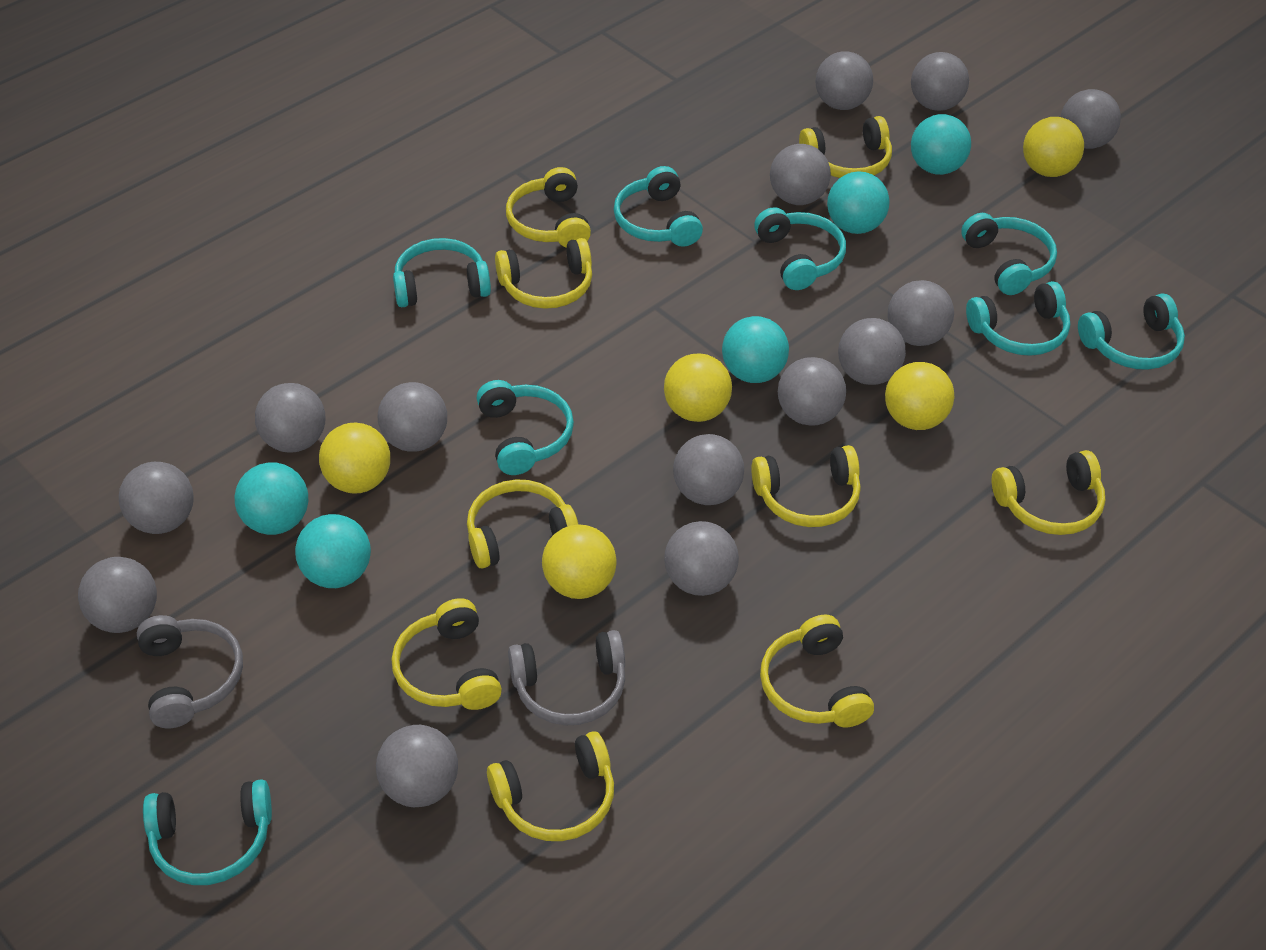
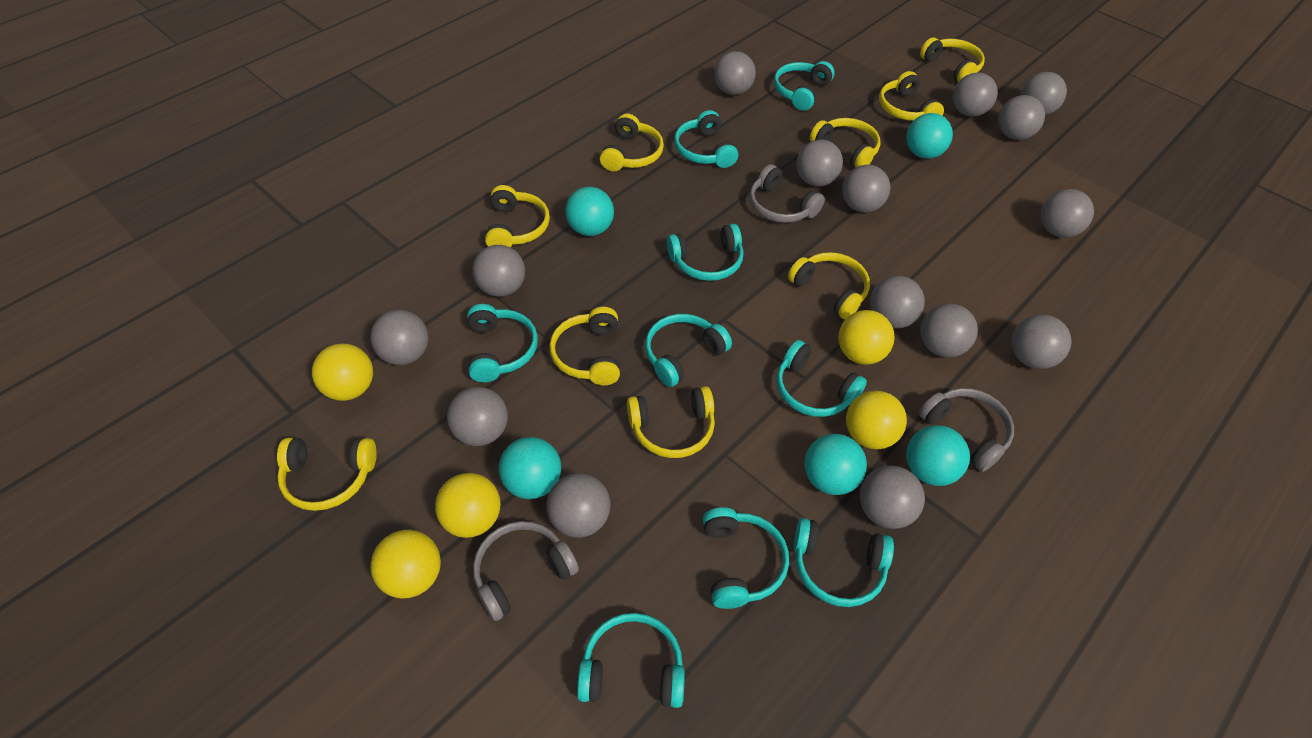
grey ball: 14 -> 15
grey headphones: 2 -> 3
turquoise headphones: 8 -> 9

